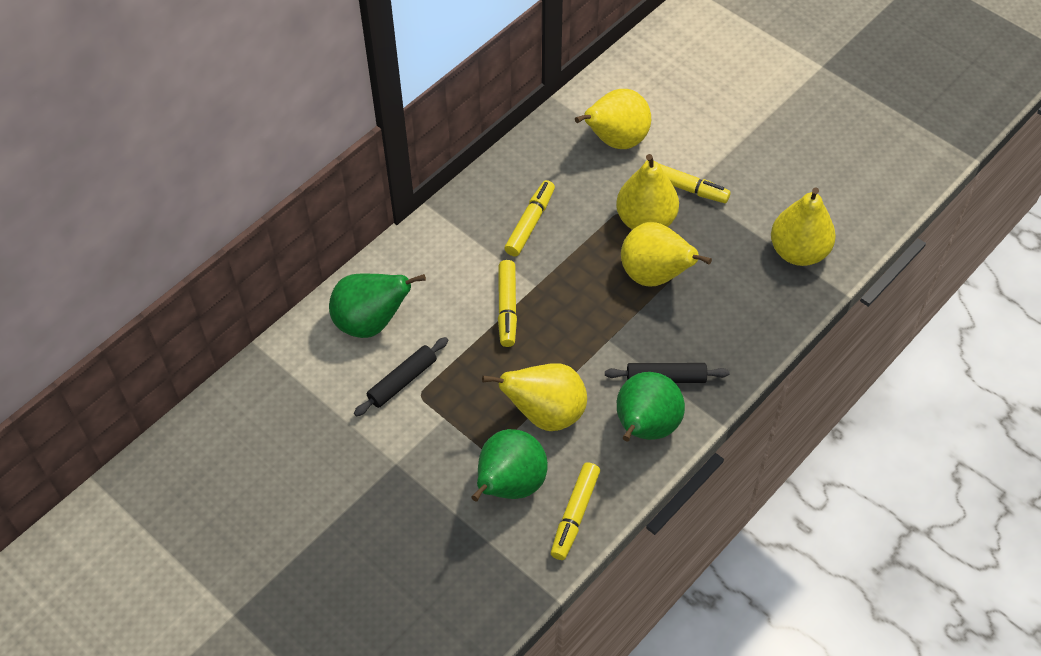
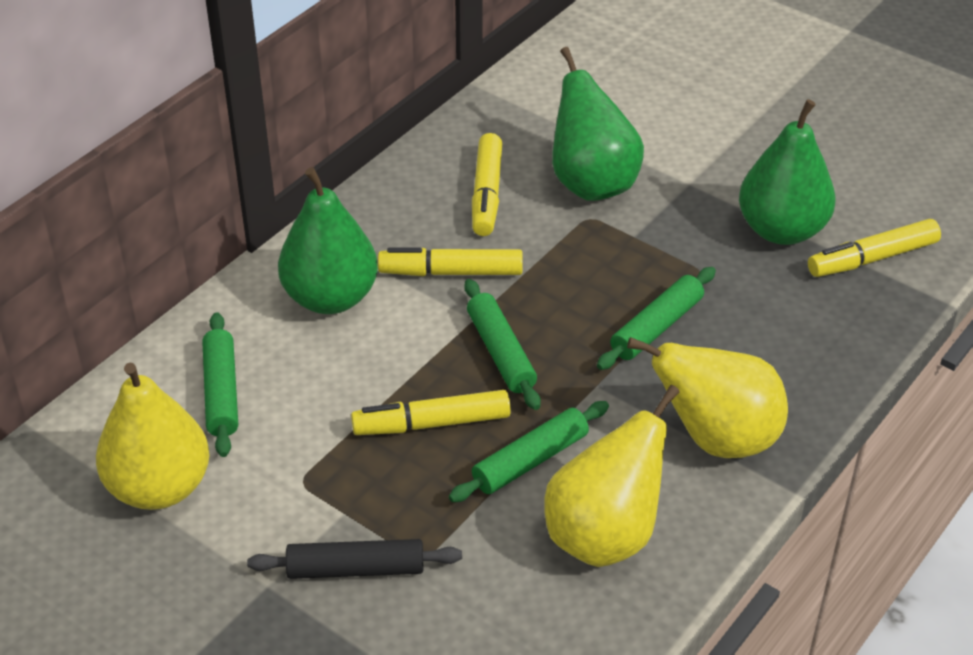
black rolling pin: 2 -> 1
green rolling pin: 0 -> 4
yellow pear: 5 -> 3

